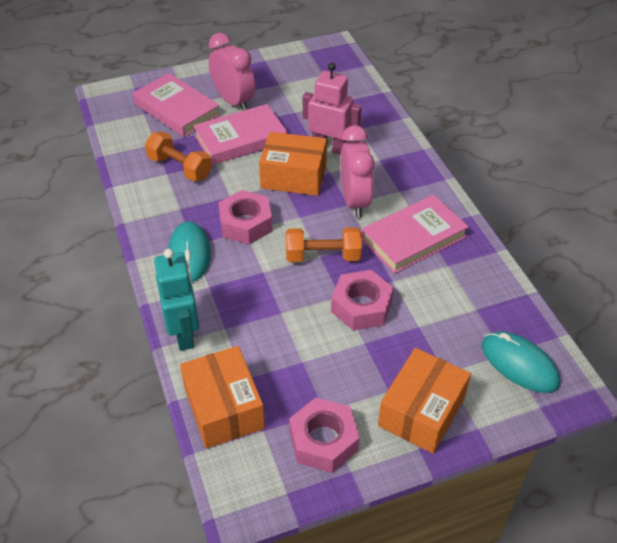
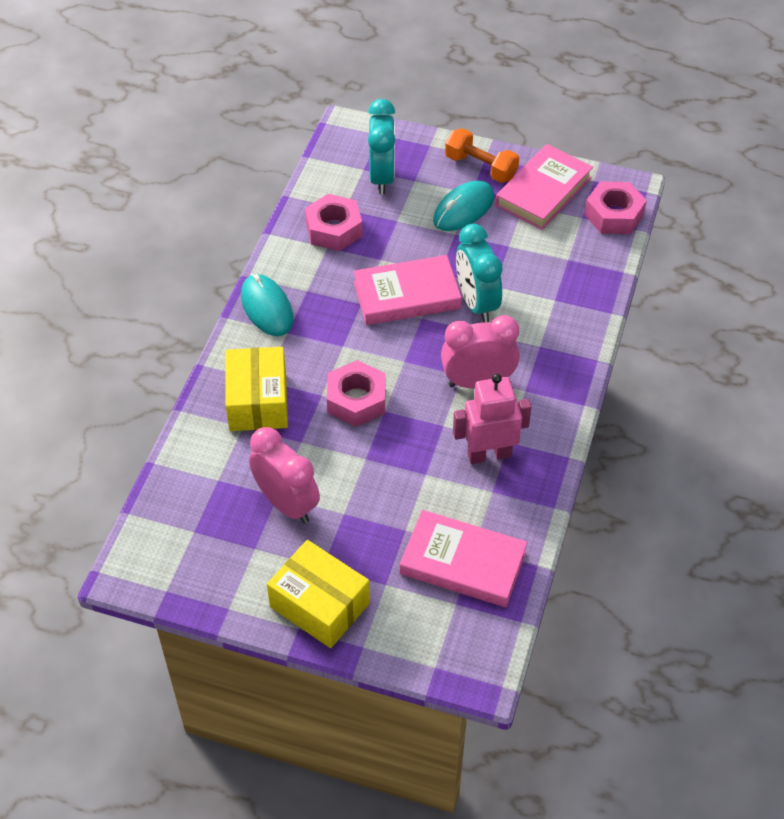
orange box: 3 -> 0
orange dumbbell: 2 -> 1
turquoise clock: 0 -> 2
turquoise robot: 1 -> 0
yellow box: 0 -> 2

